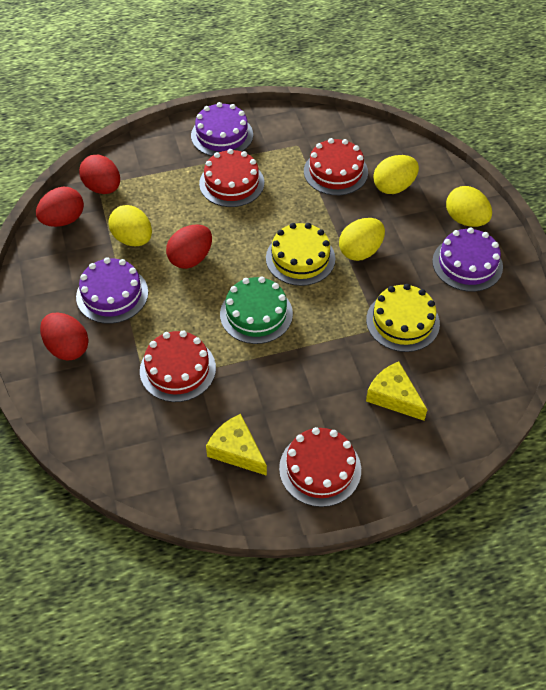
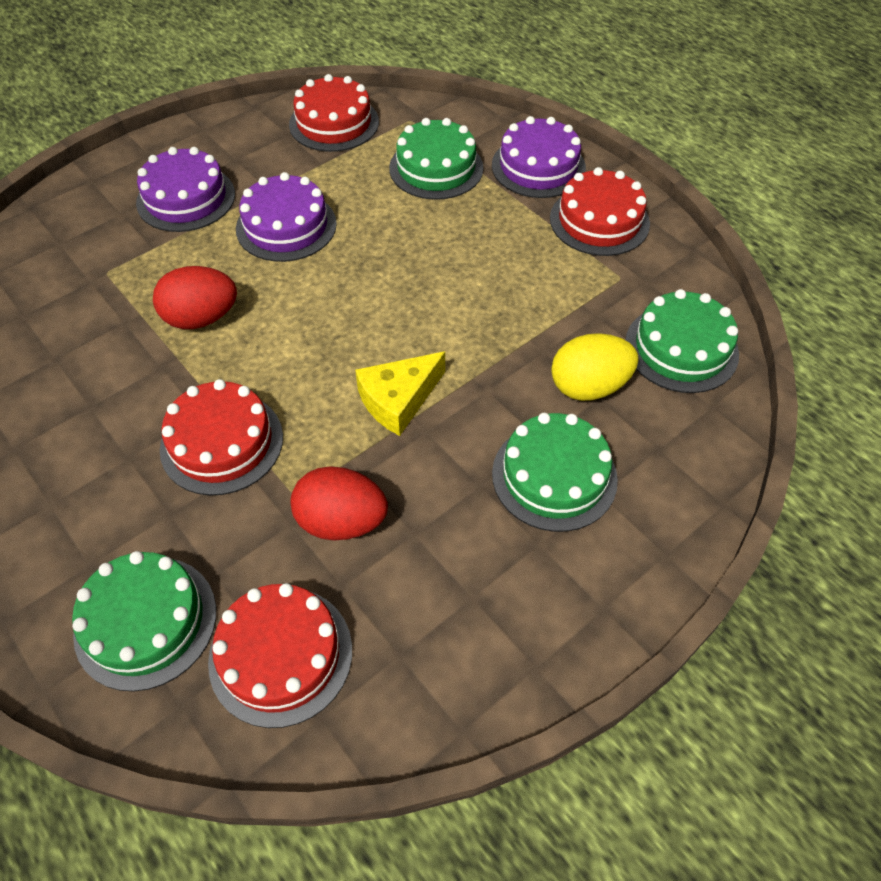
green cake: 1 -> 4
red egg: 4 -> 2
yellow cake: 2 -> 0
yellow cheese: 2 -> 1
yellow egg: 4 -> 1

